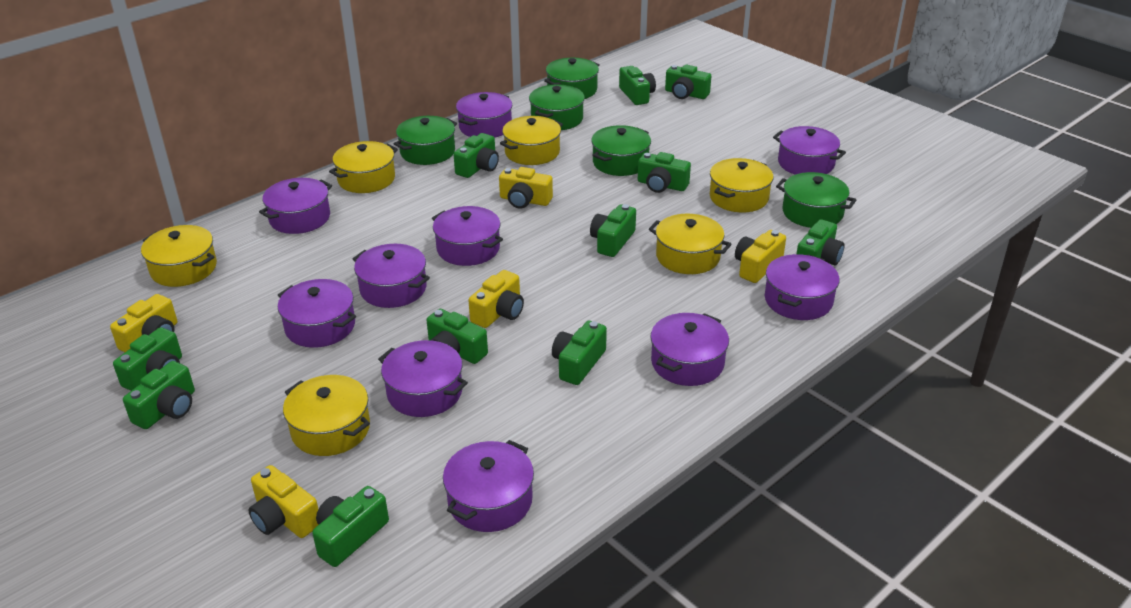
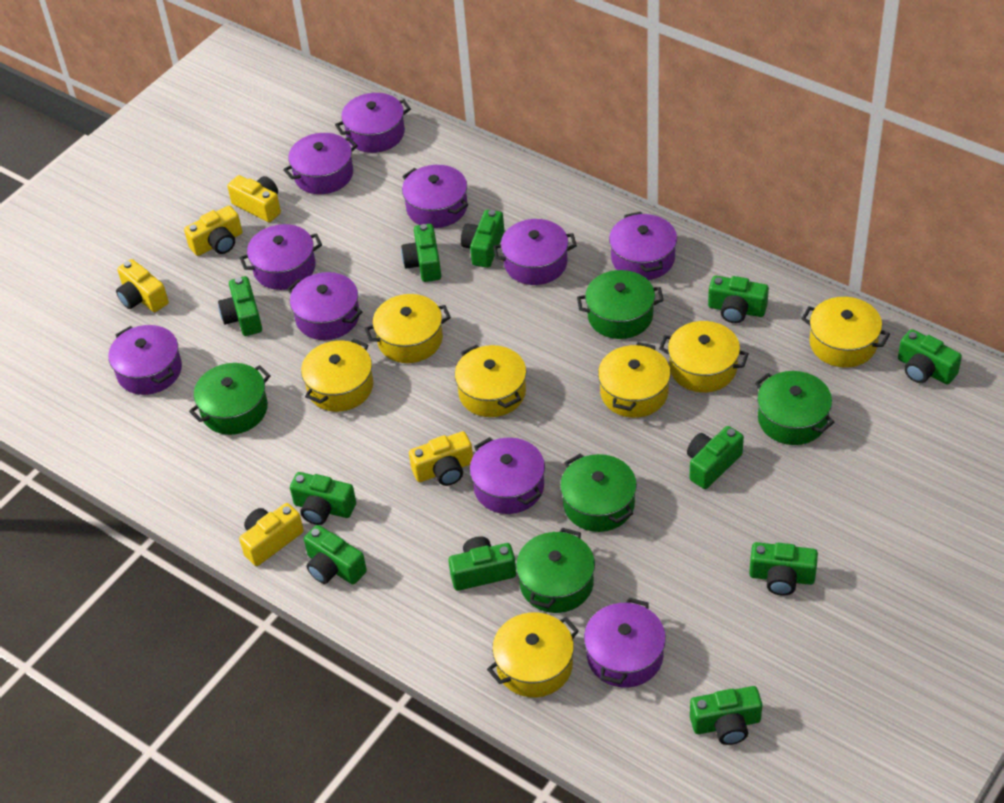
yellow pot: 6 -> 7

